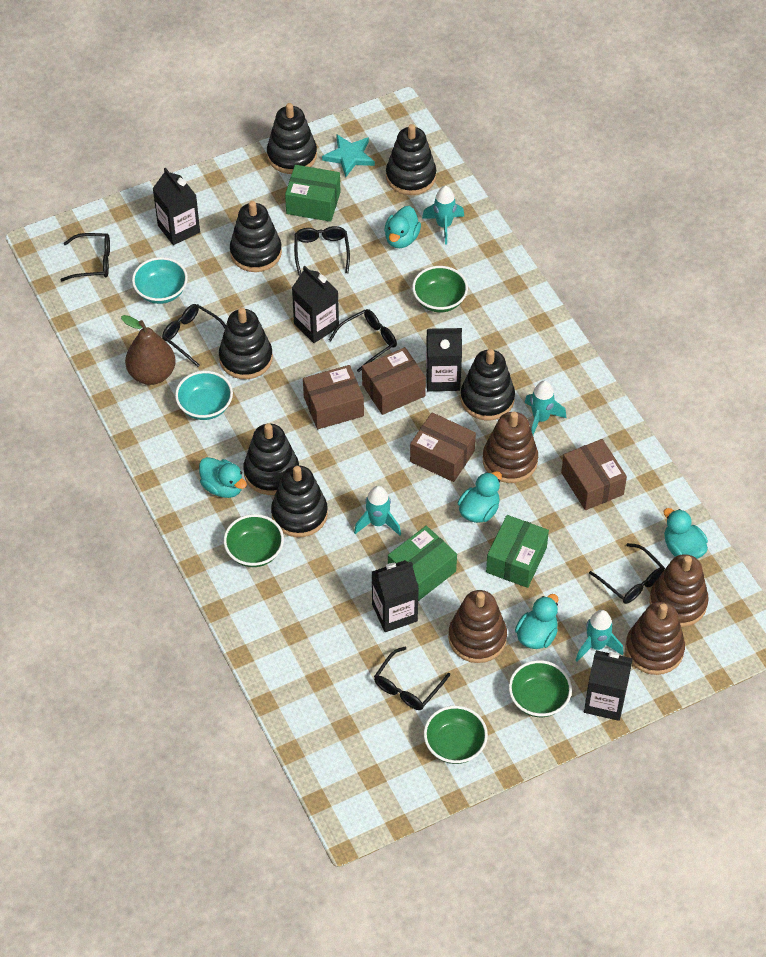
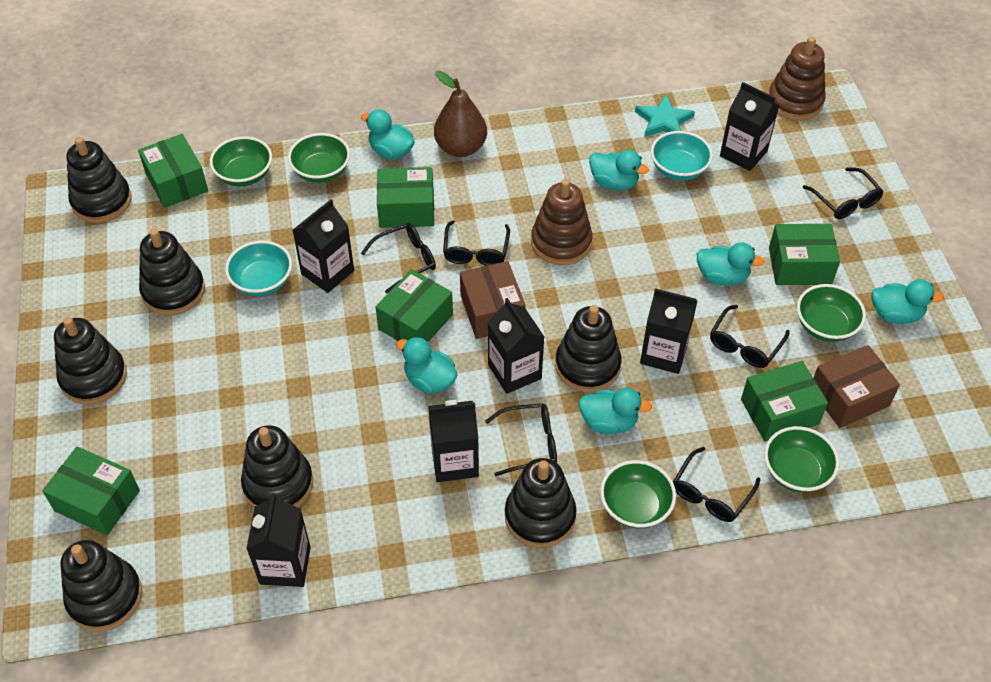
black carton: 5 -> 6
brown box: 4 -> 2
brown stacking toy: 4 -> 2
green bowl: 4 -> 5
green box: 3 -> 6
turquoise duck: 5 -> 6
turquoise rocket: 4 -> 0

